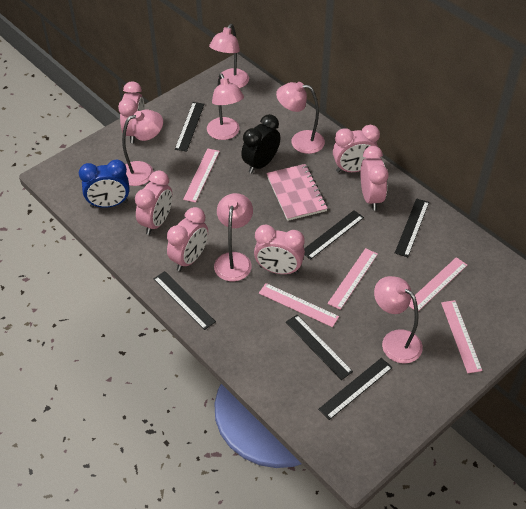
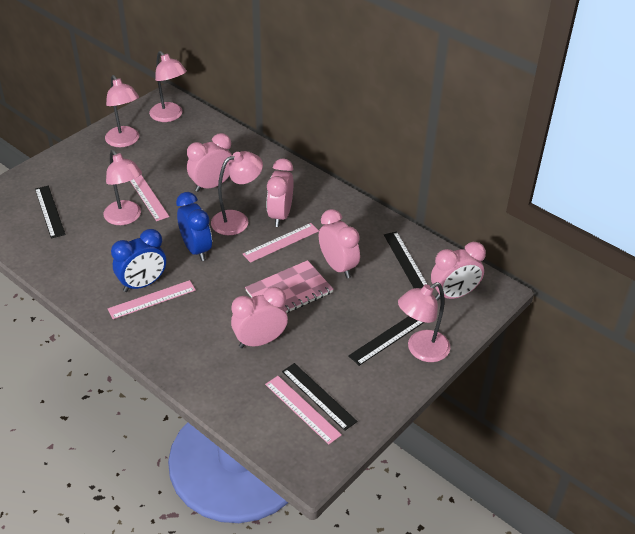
black clock: 1 -> 0
black ruler: 6 -> 4
blue clock: 1 -> 2
pink clock: 6 -> 5
pink lamp: 6 -> 5
pink ruler: 5 -> 4

